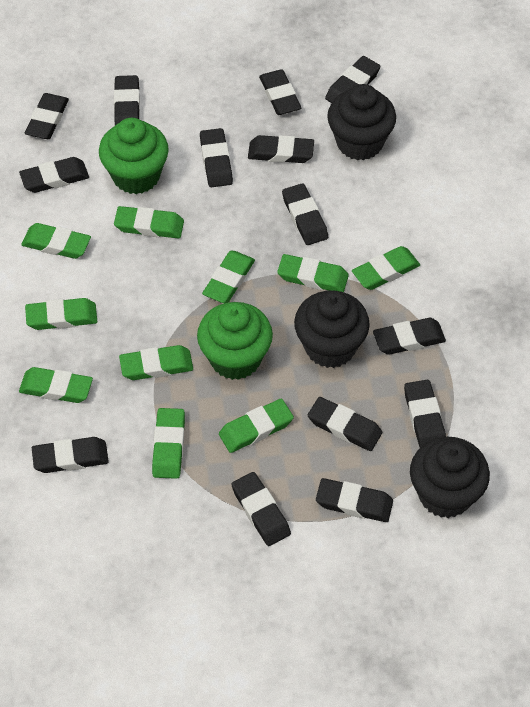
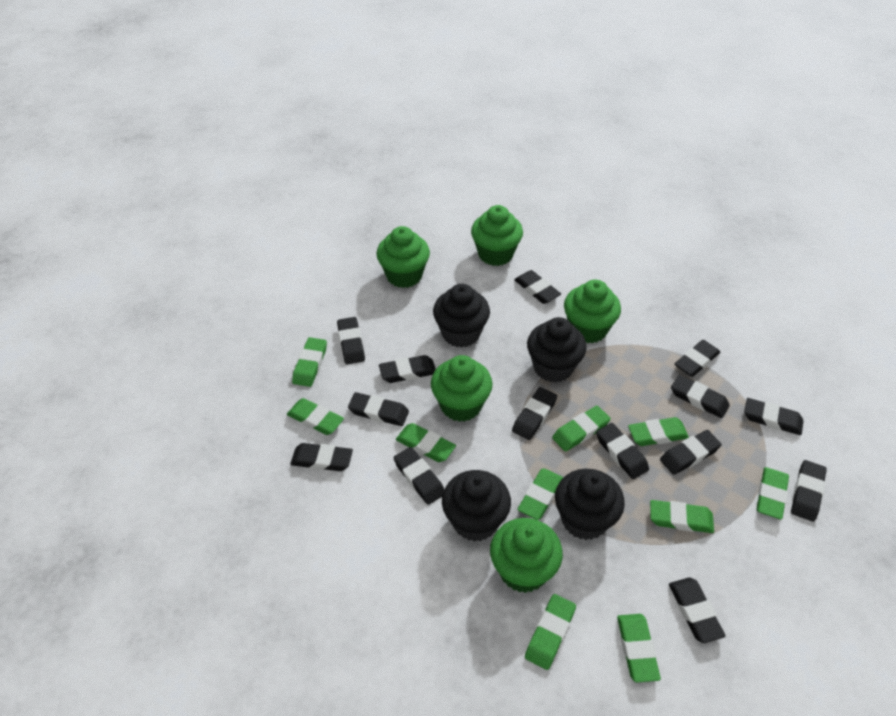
black cupcake: 3 -> 4
green cupcake: 2 -> 5

